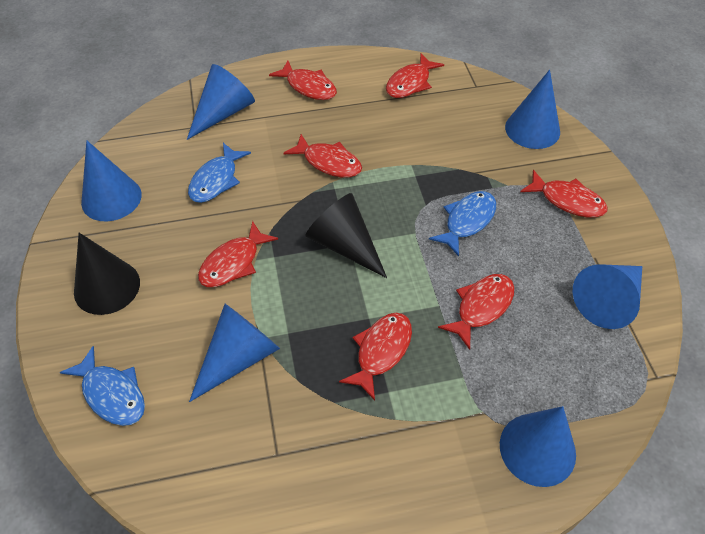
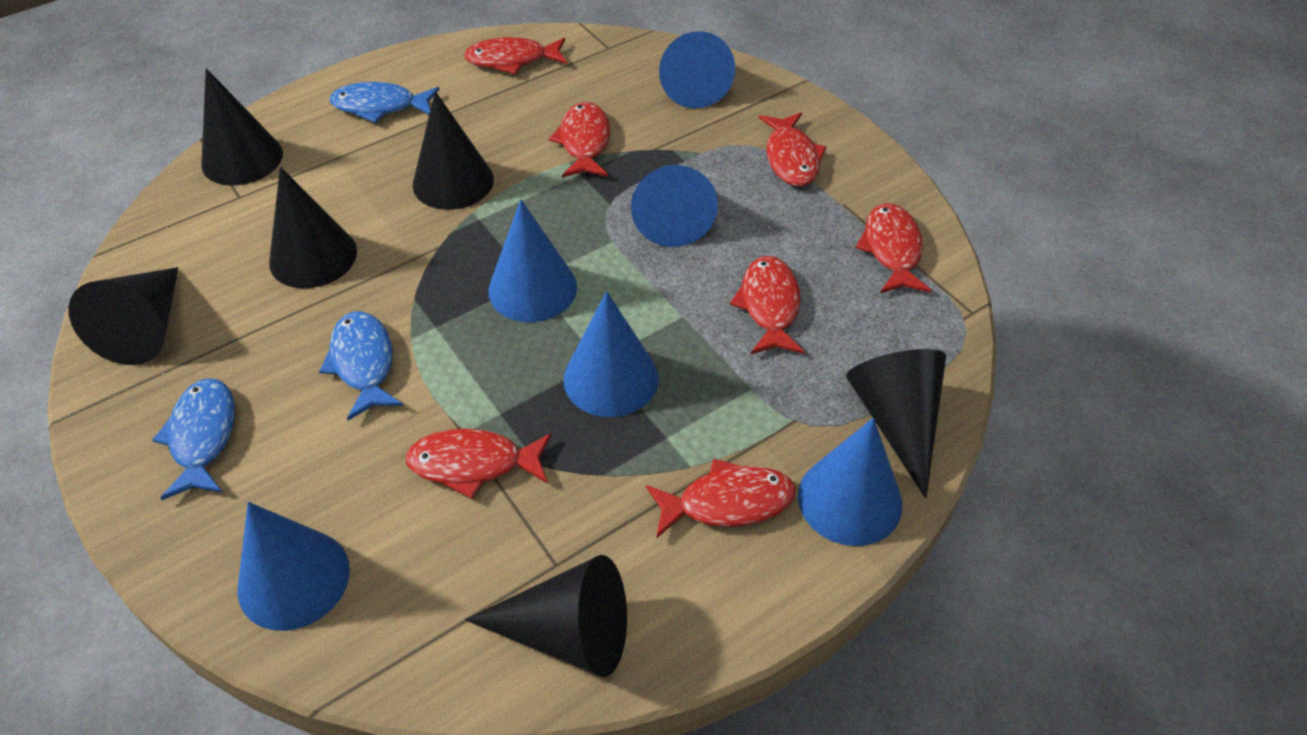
black cone: 2 -> 6

